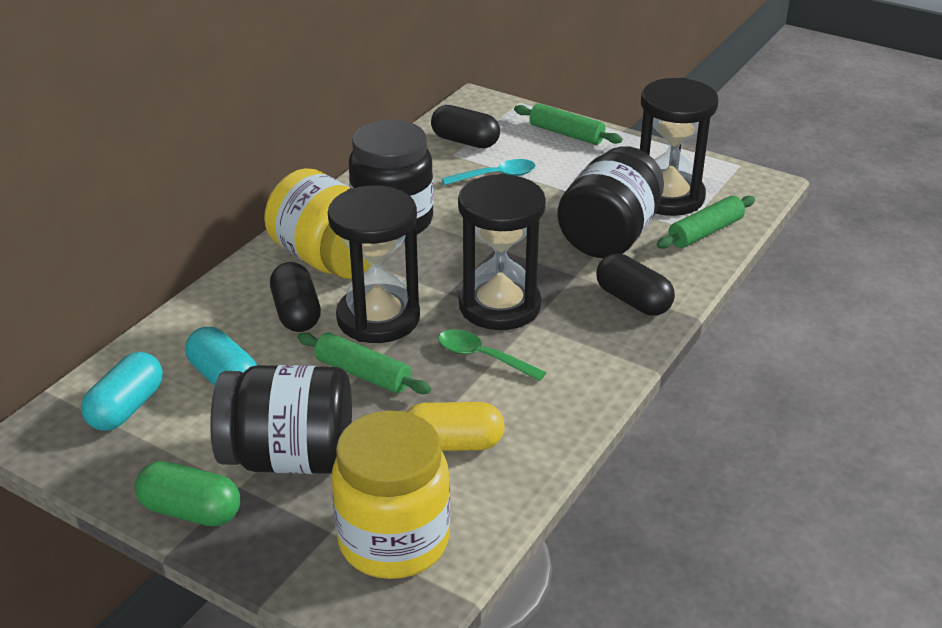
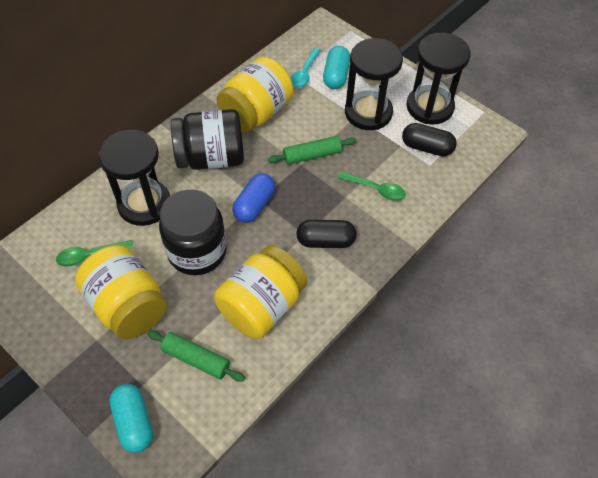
black capsule: 3 -> 2
black jar: 3 -> 2
blue capsule: 0 -> 1
green capsule: 1 -> 0
green rolling pin: 3 -> 2
green spoon: 1 -> 2
yellow capsule: 1 -> 0
yellow jar: 2 -> 3

